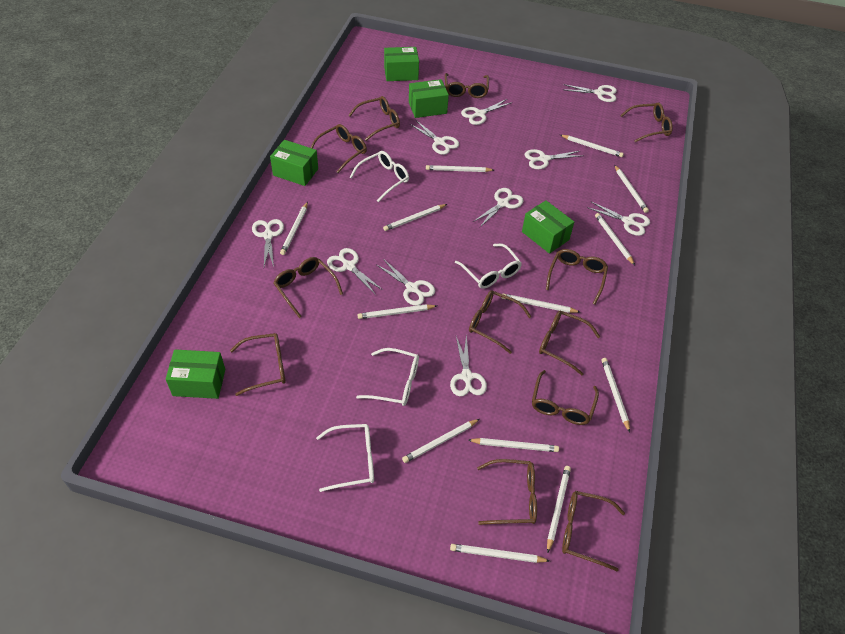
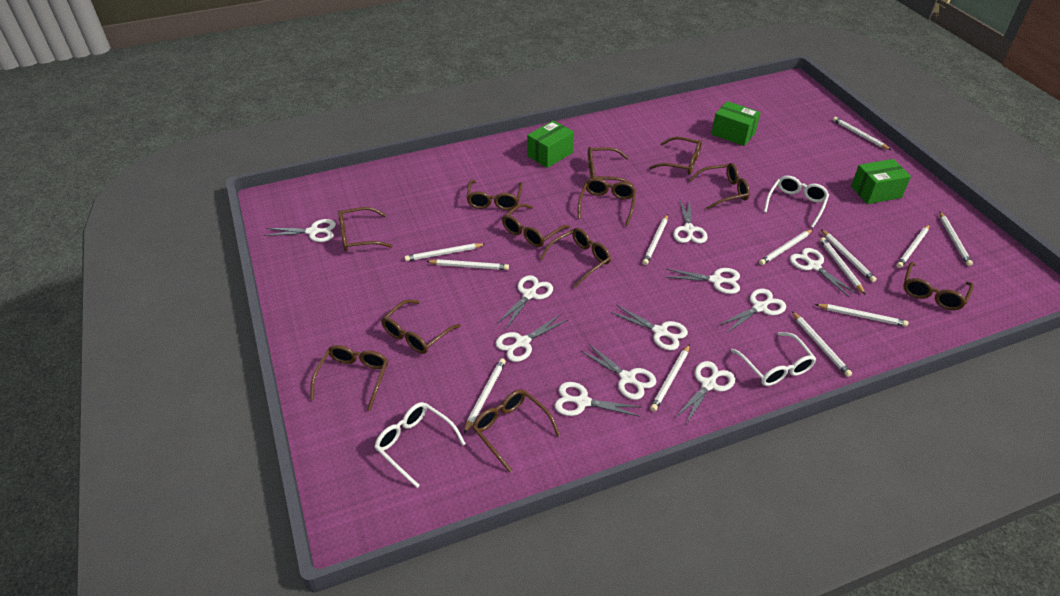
green box: 5 -> 3
white glasses: 4 -> 3
white scissors: 10 -> 11

